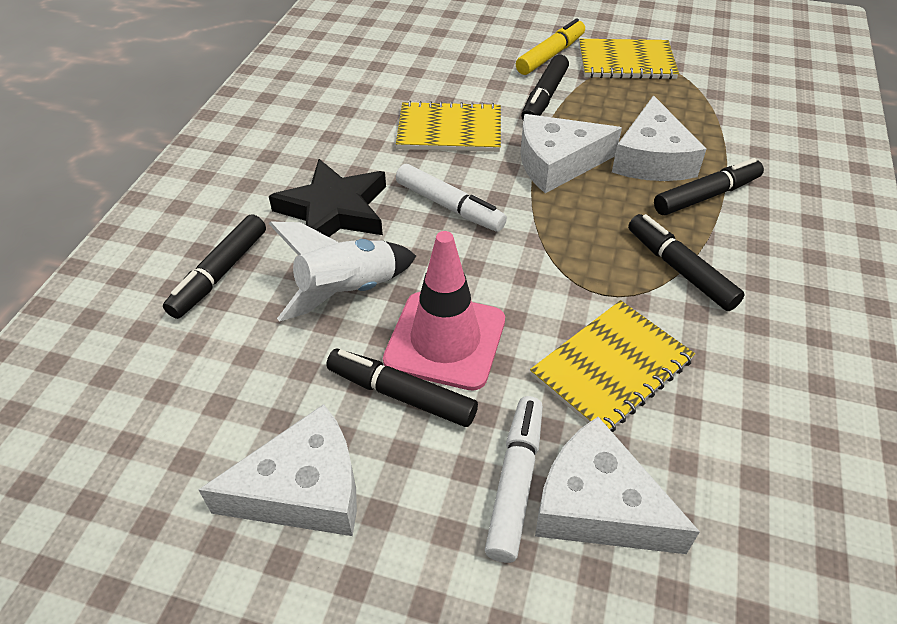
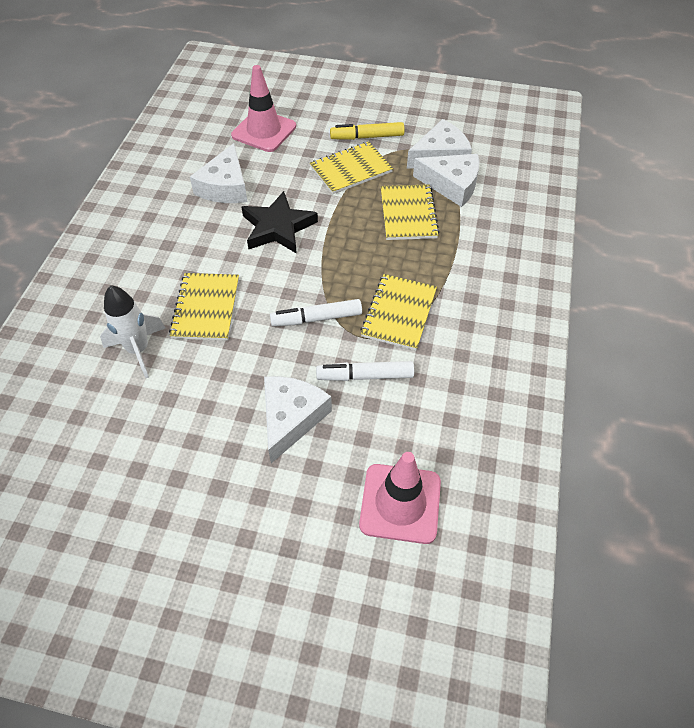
black marker: 5 -> 0
pink traffic cone: 1 -> 2
yellow notebook: 3 -> 4

